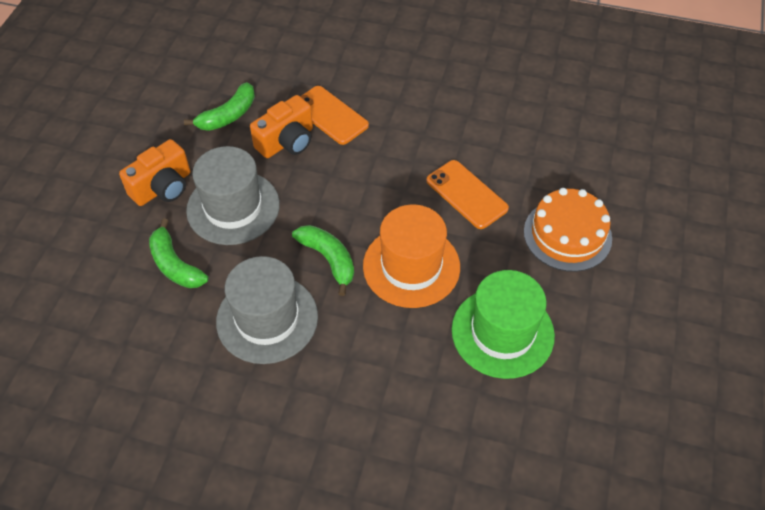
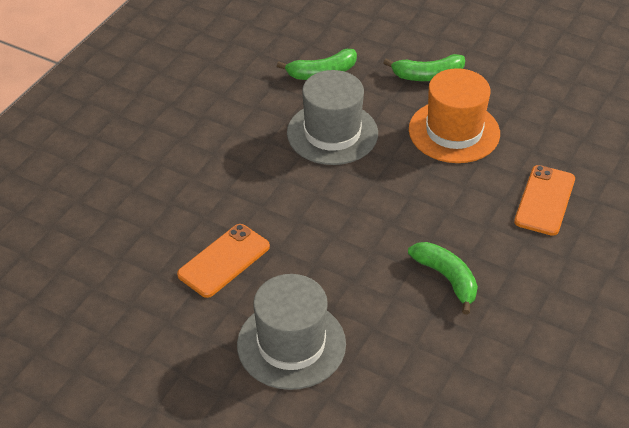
green hat: 1 -> 0
orange cake: 1 -> 0
orange camera: 2 -> 0

